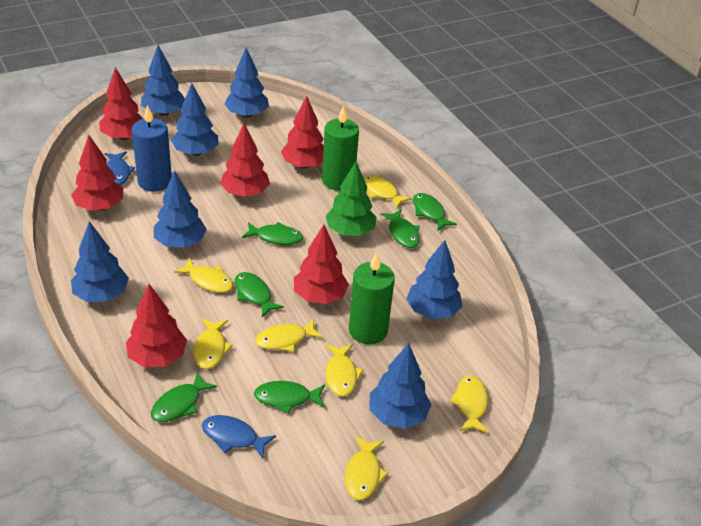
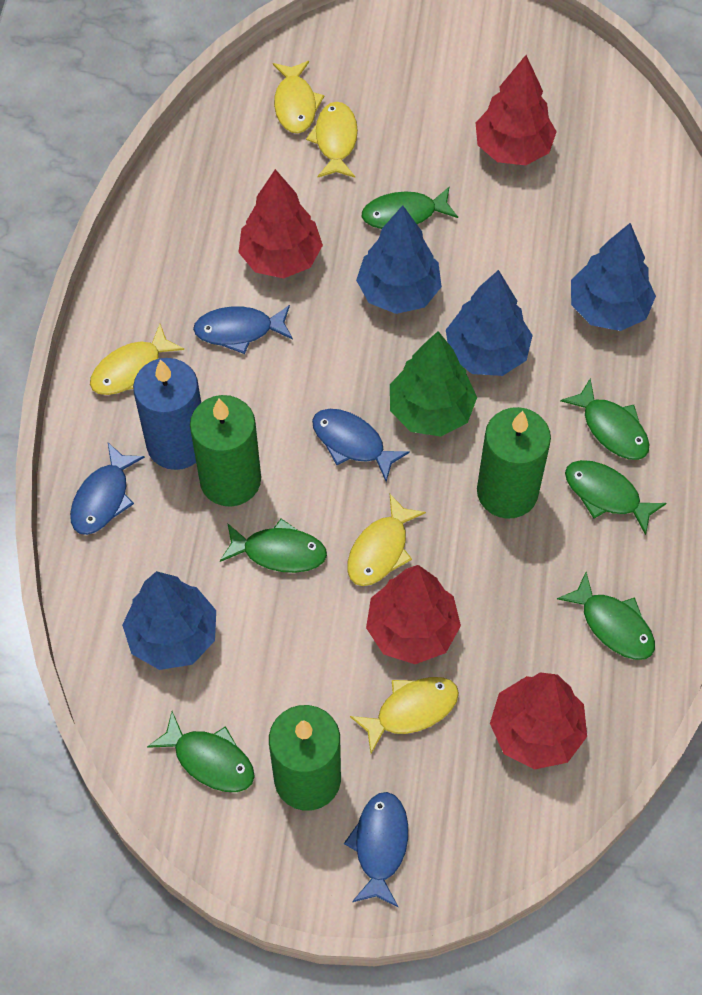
blue fish: 2 -> 4
blue tree: 7 -> 4
green candle: 2 -> 3
red tree: 6 -> 4
yellow fish: 7 -> 5

